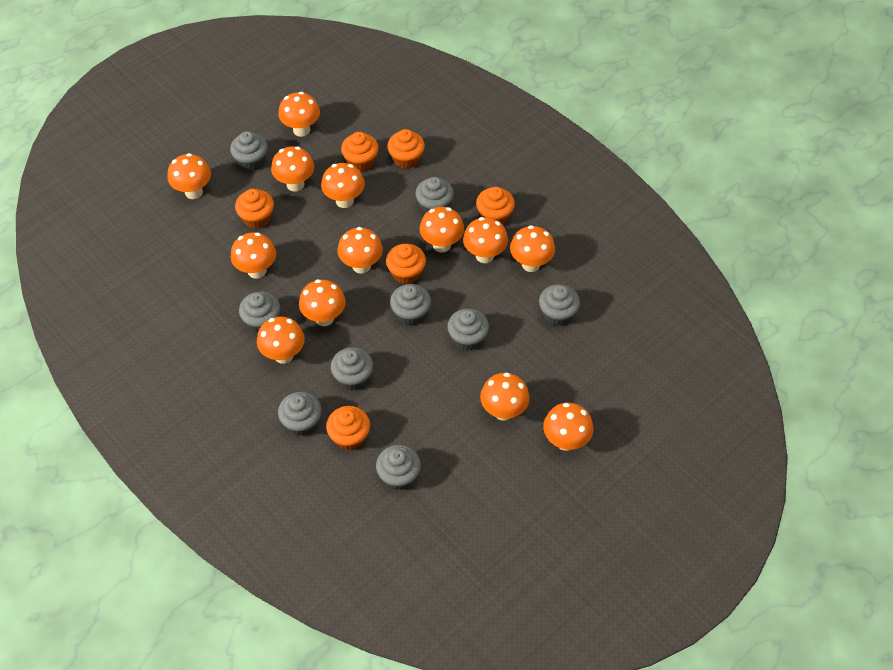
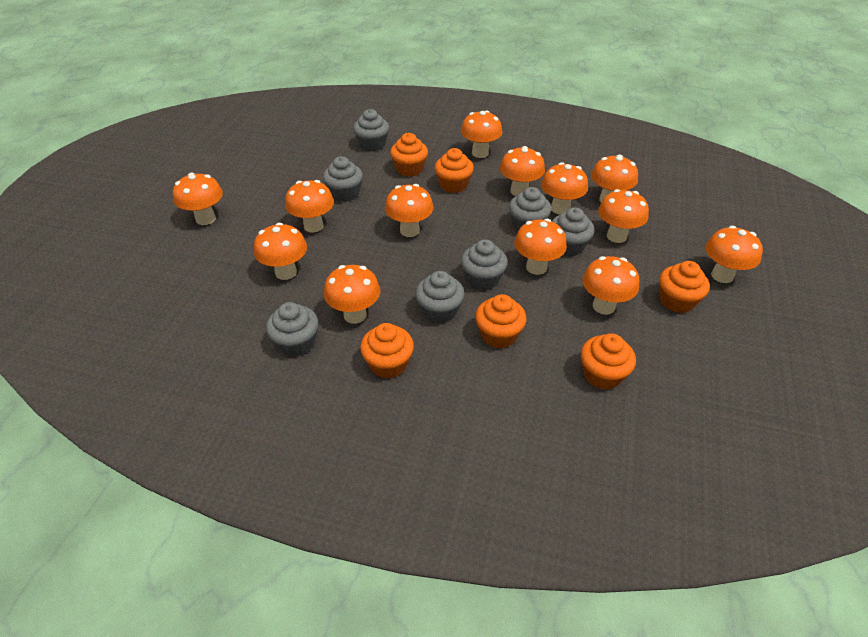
grey cupcake: 9 -> 7

